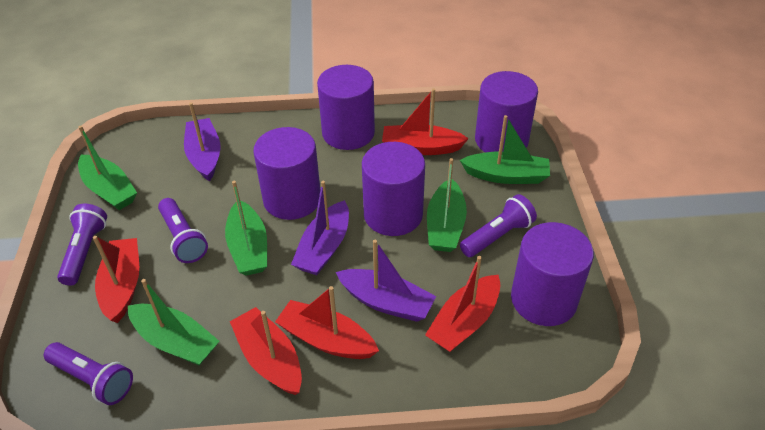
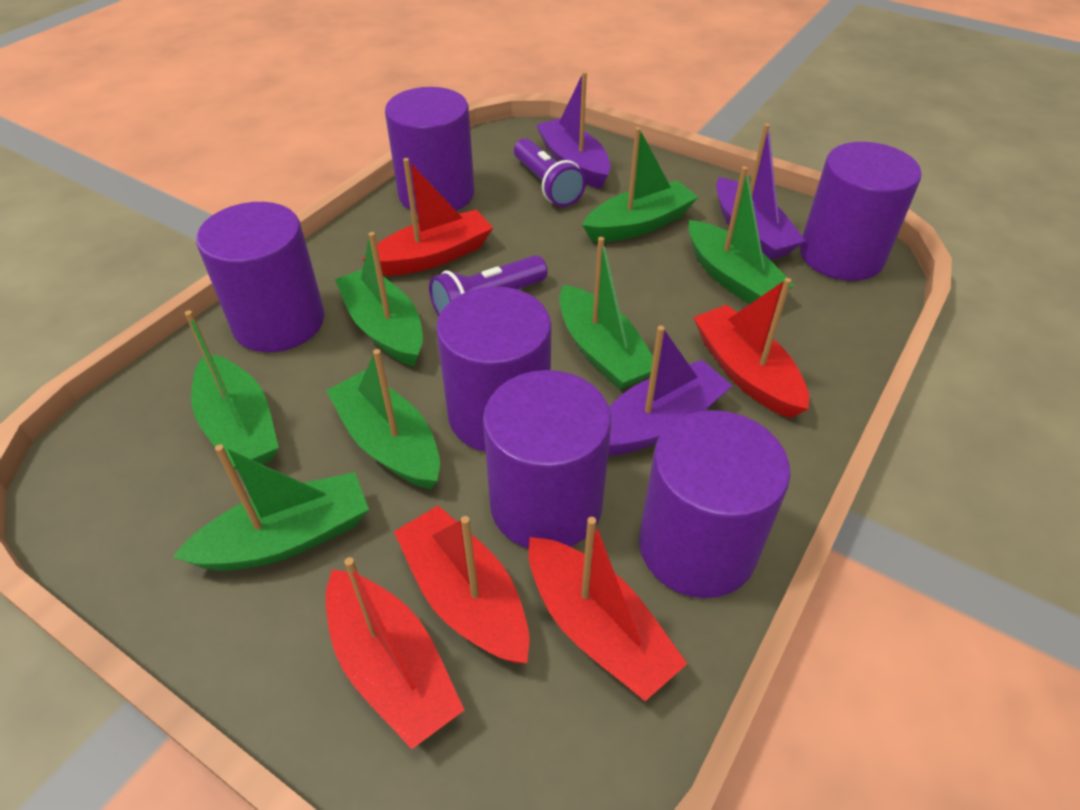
green boat: 5 -> 7
purple cylinder: 5 -> 6
purple flashlight: 4 -> 2

